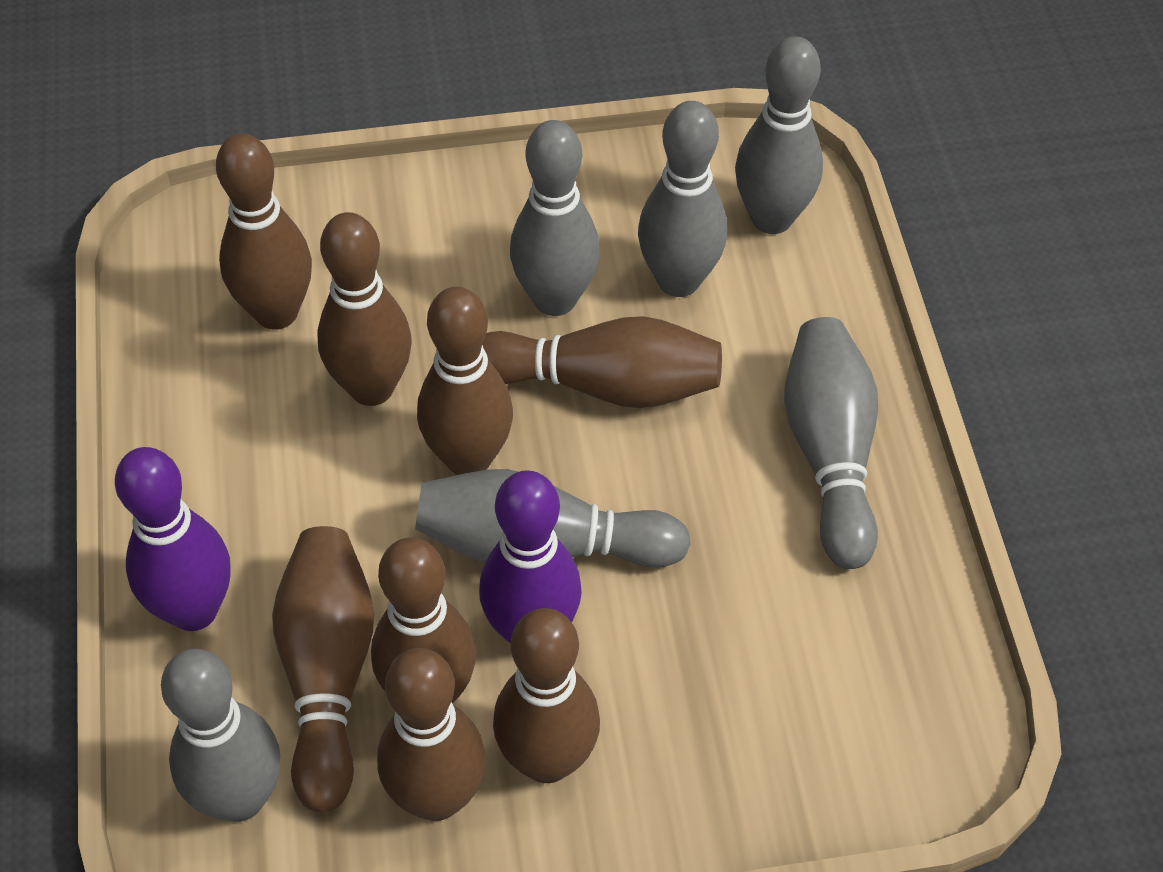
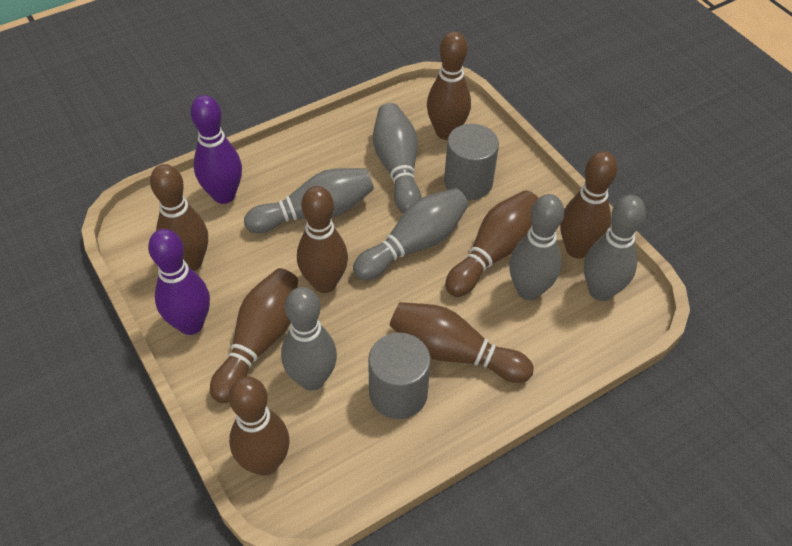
grey cylinder: 0 -> 2

